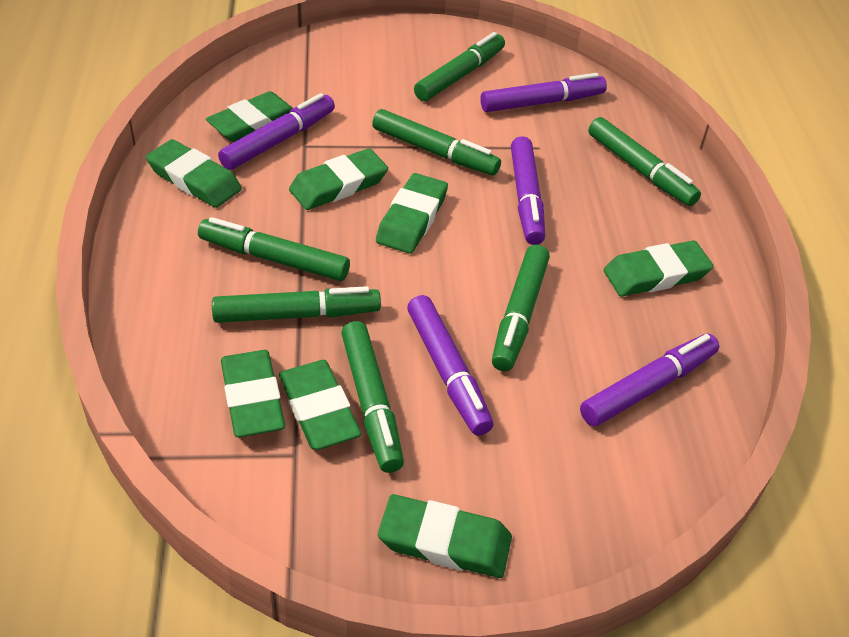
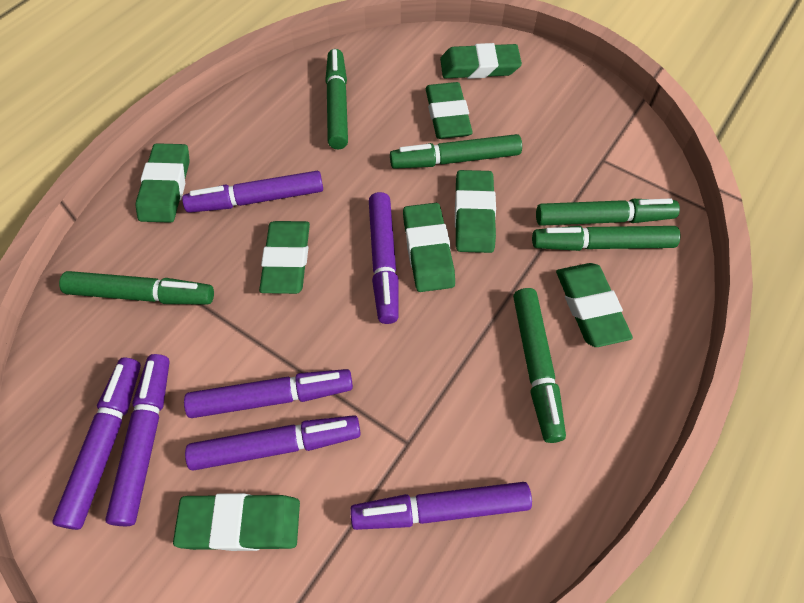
green marker: 7 -> 6
purple marker: 5 -> 7

